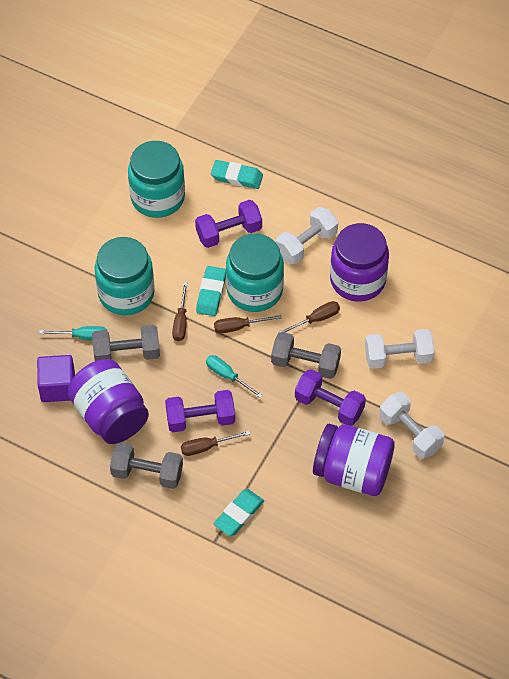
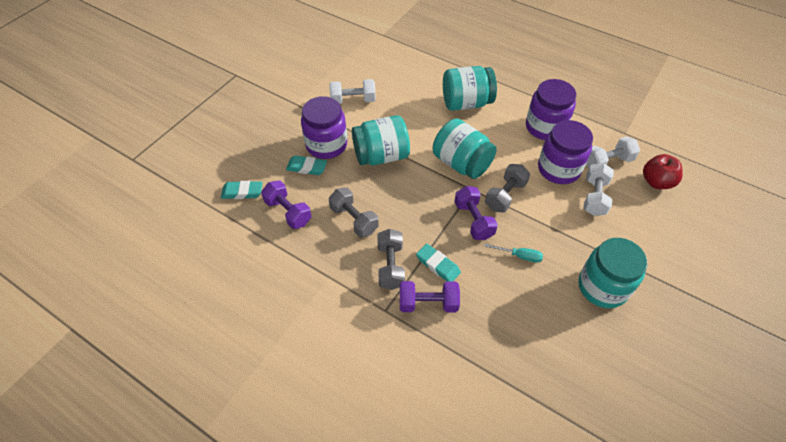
brown screwdriver: 4 -> 0
purple cube: 1 -> 0
red apple: 0 -> 1
turquoise jar: 3 -> 4
turquoise screwdriver: 2 -> 1

